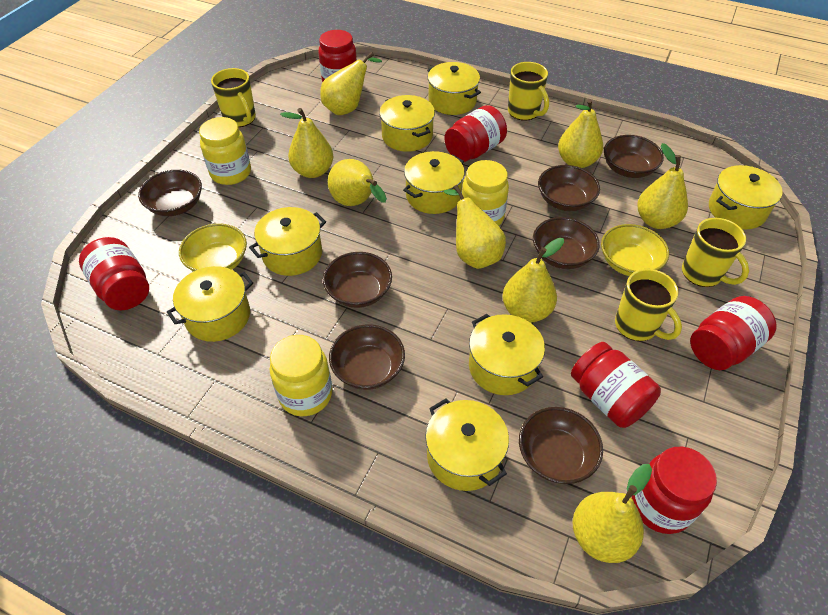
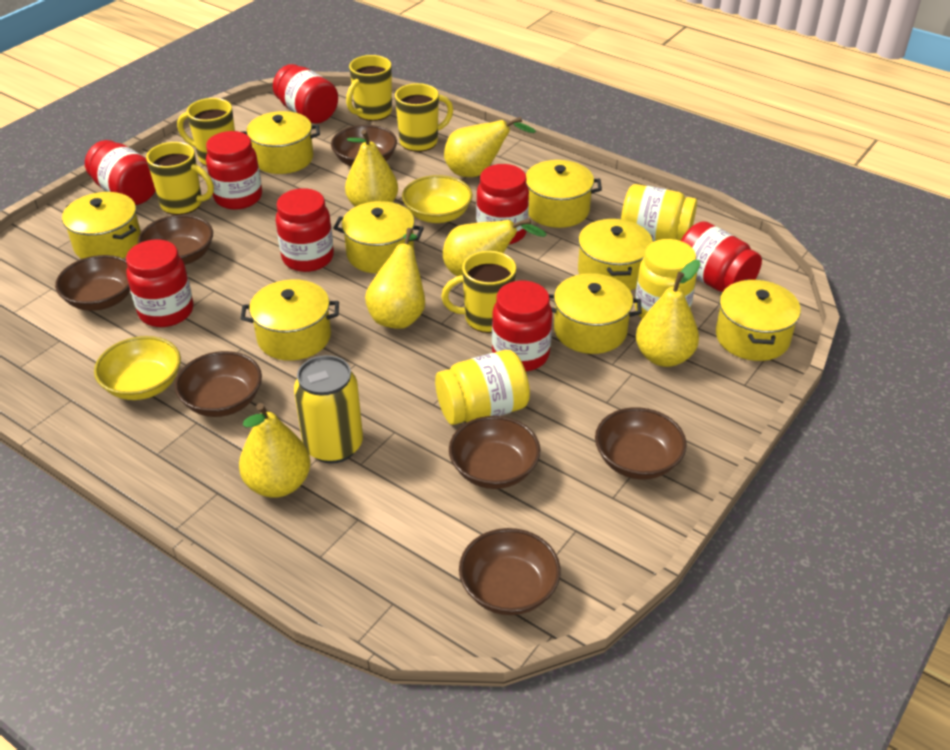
red jar: 6 -> 8
yellow can: 0 -> 1
yellow mug: 4 -> 5
yellow pear: 8 -> 6

